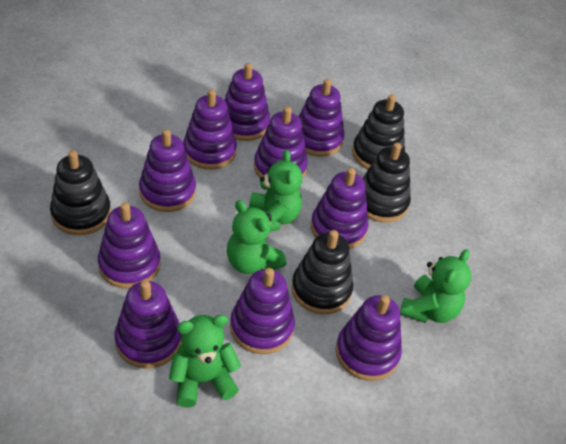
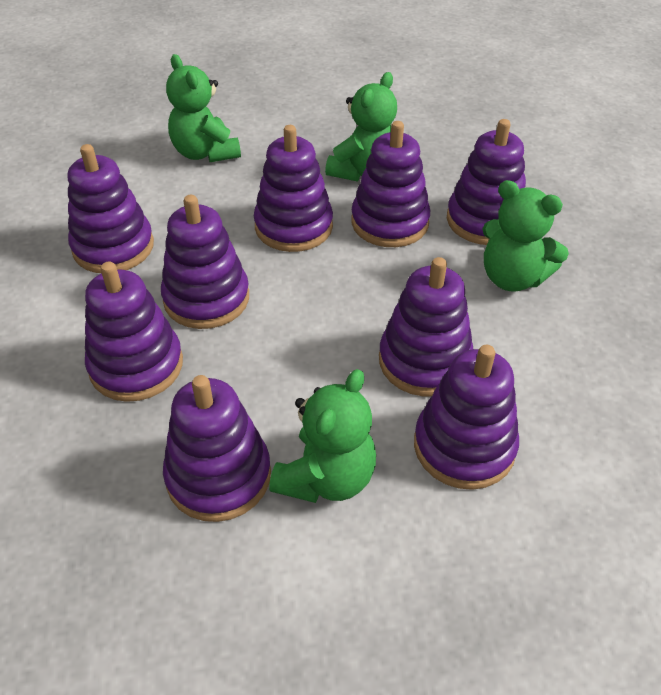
black stacking toy: 4 -> 0
purple stacking toy: 10 -> 9

